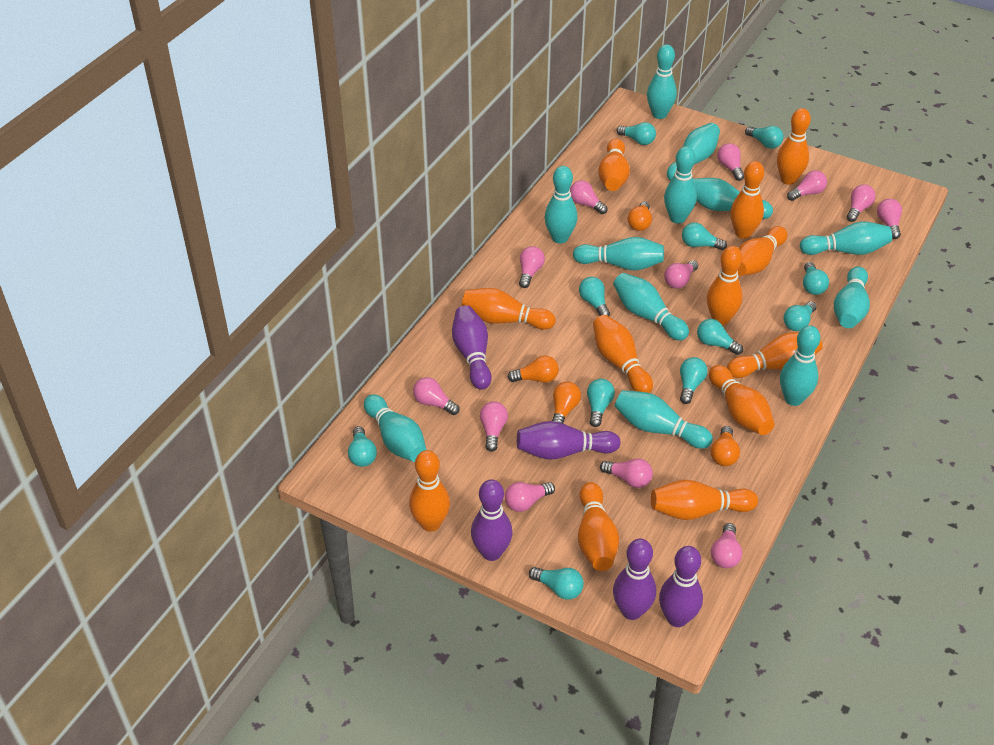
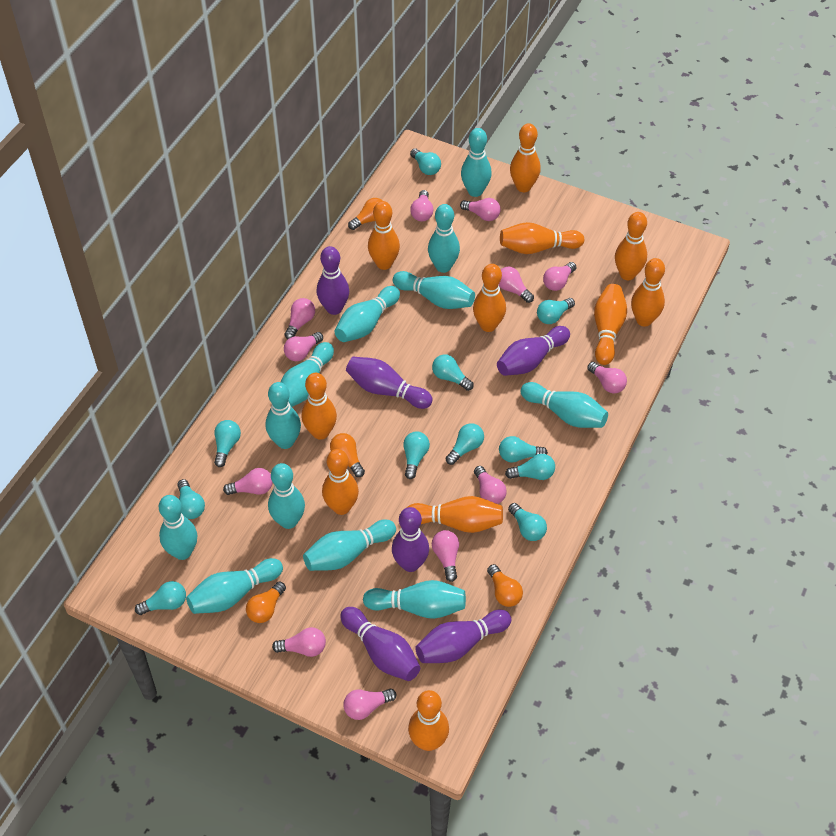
orange bowling pin: 12 -> 11
purple bowling pin: 5 -> 6

